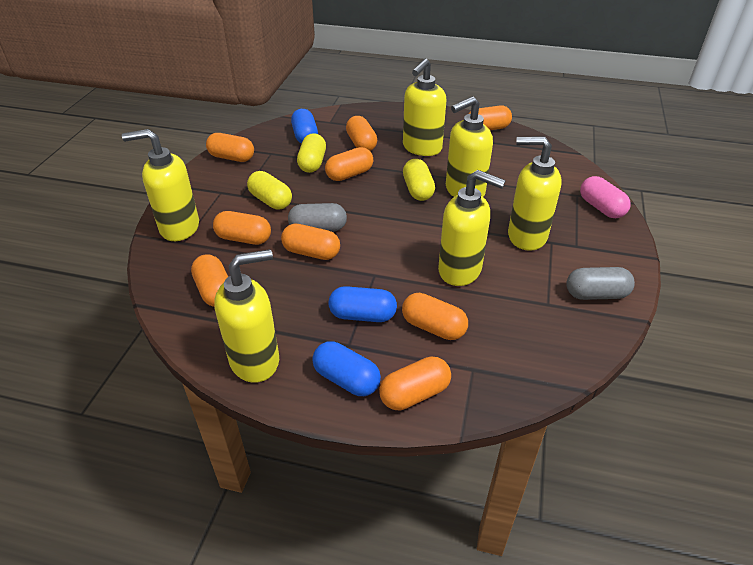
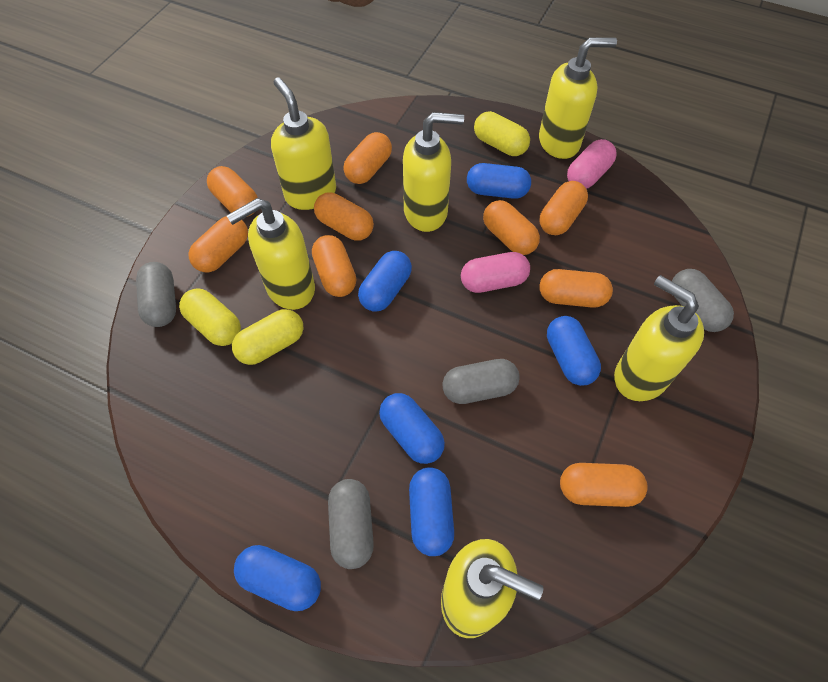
blue capsule: 3 -> 6
grey capsule: 2 -> 4
pink capsule: 1 -> 2

